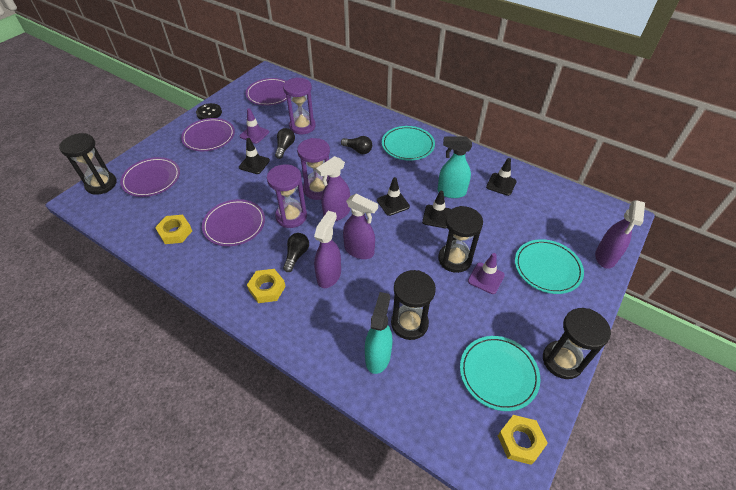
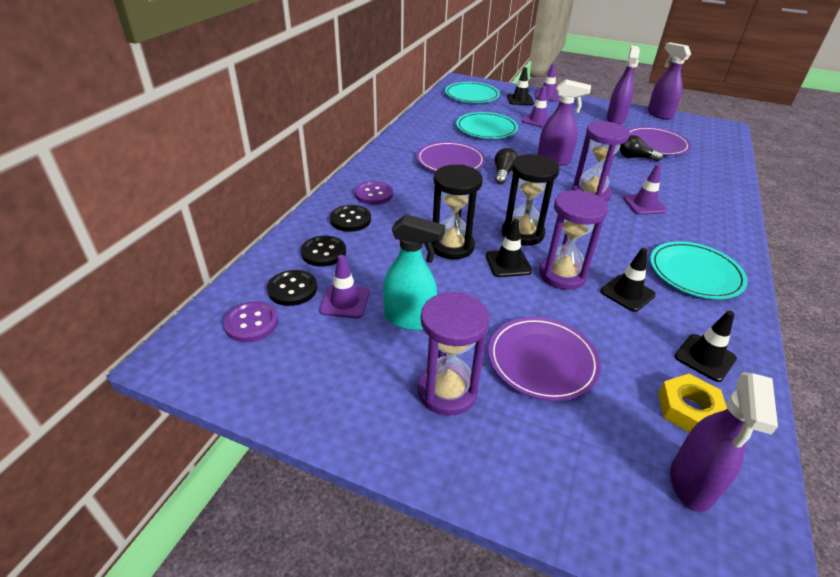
black button: 1 -> 3
black hourglass: 4 -> 2
black light bulb: 3 -> 2
purple button: 0 -> 2
purple plate: 4 -> 3
purple traffic cone: 2 -> 4
turquoise spray bottle: 2 -> 1
yellow nut: 3 -> 1

